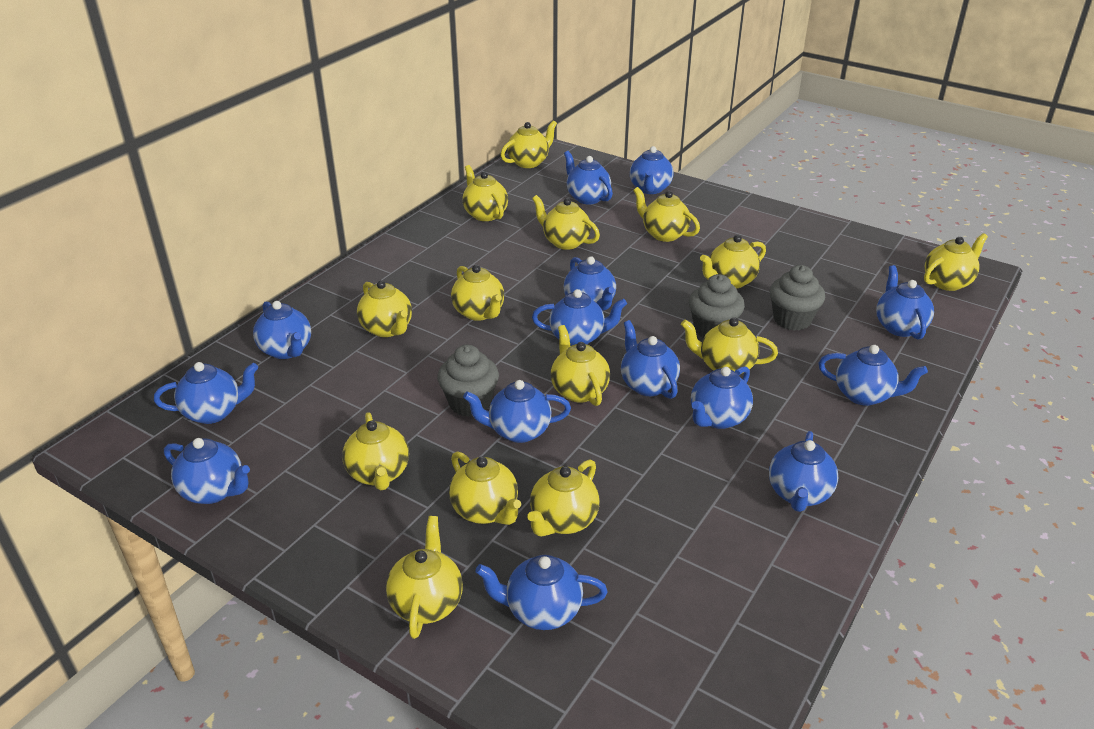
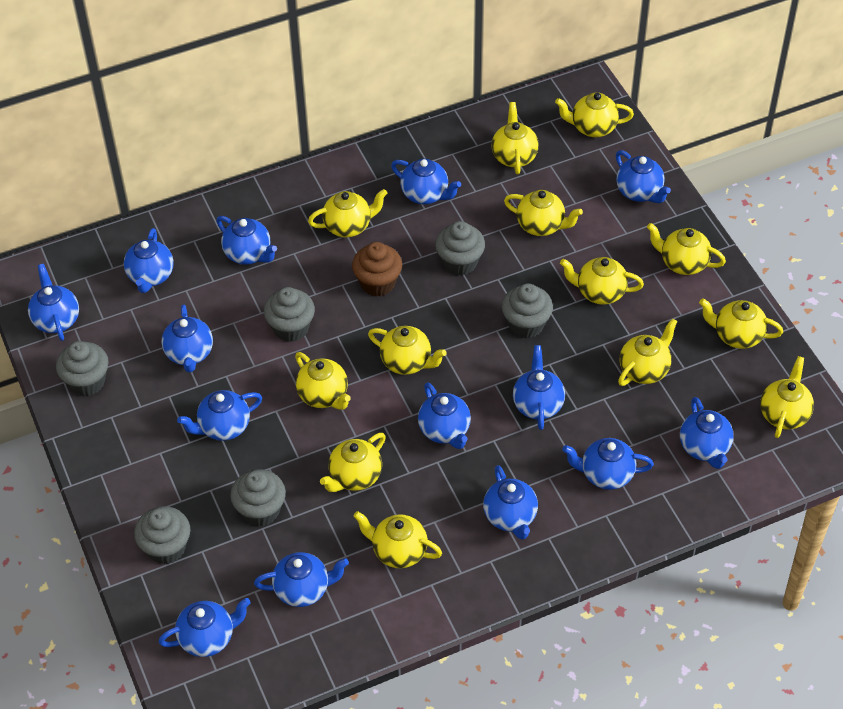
brown cupcake: 0 -> 1
grey cupcake: 3 -> 6
yellow teapot: 14 -> 13

